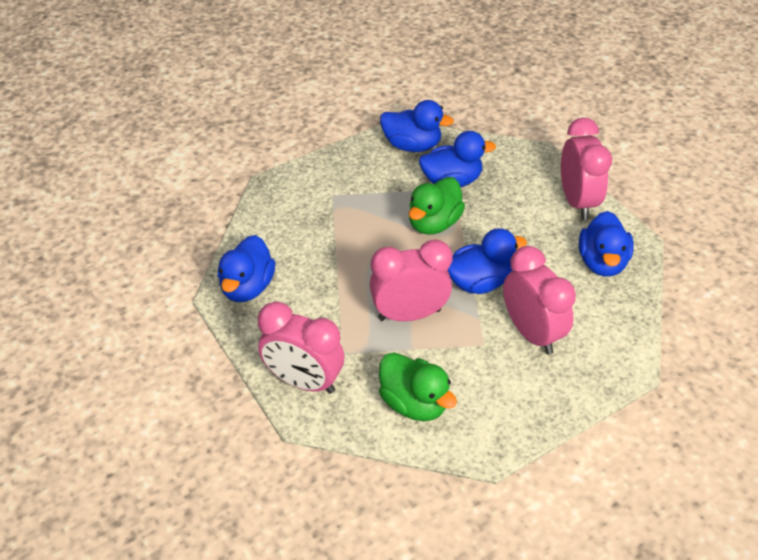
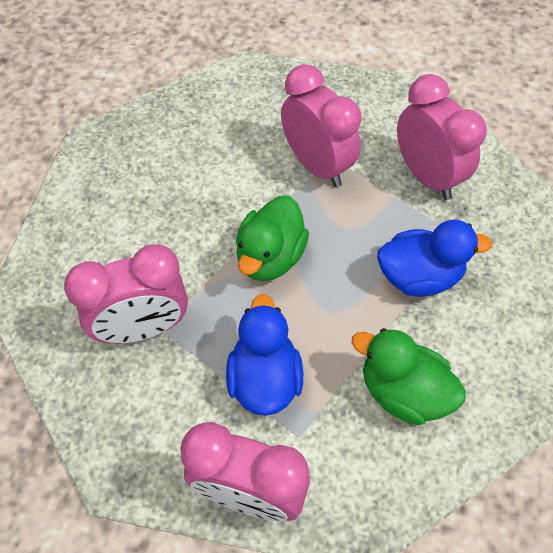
blue duck: 5 -> 2

